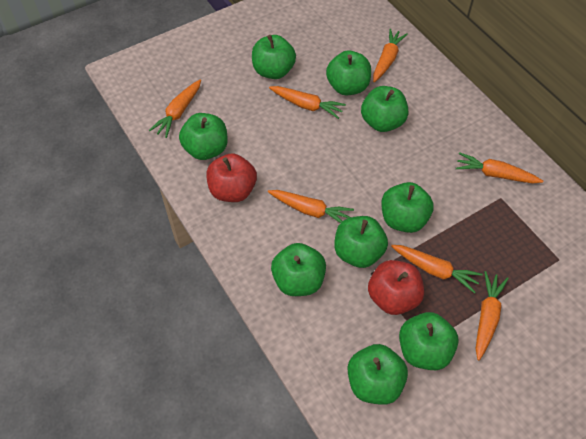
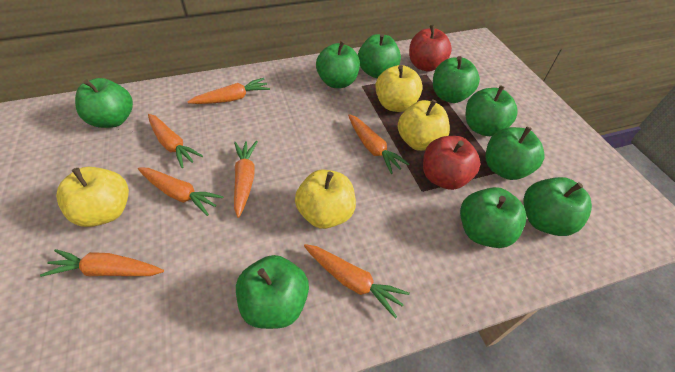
yellow apple: 0 -> 4

